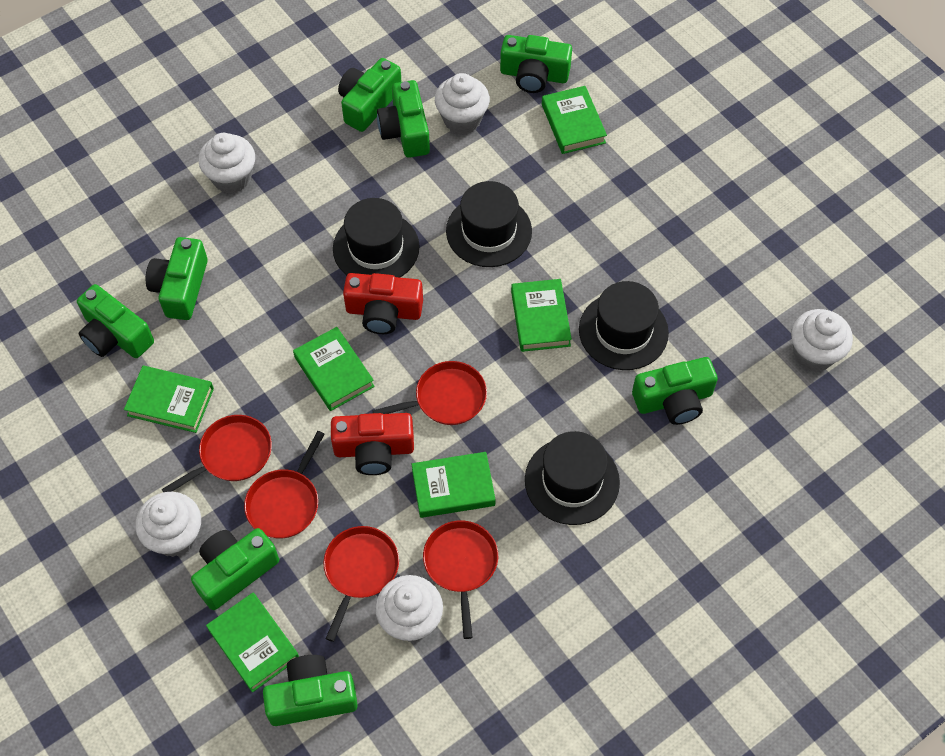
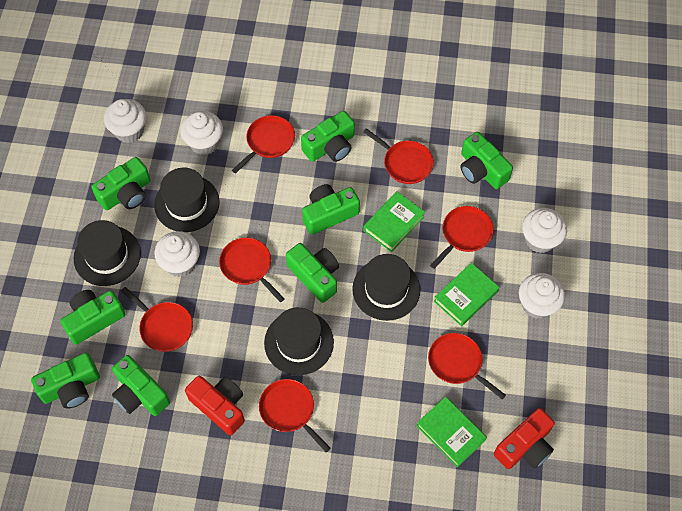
green book: 6 -> 3
red pan: 5 -> 7

